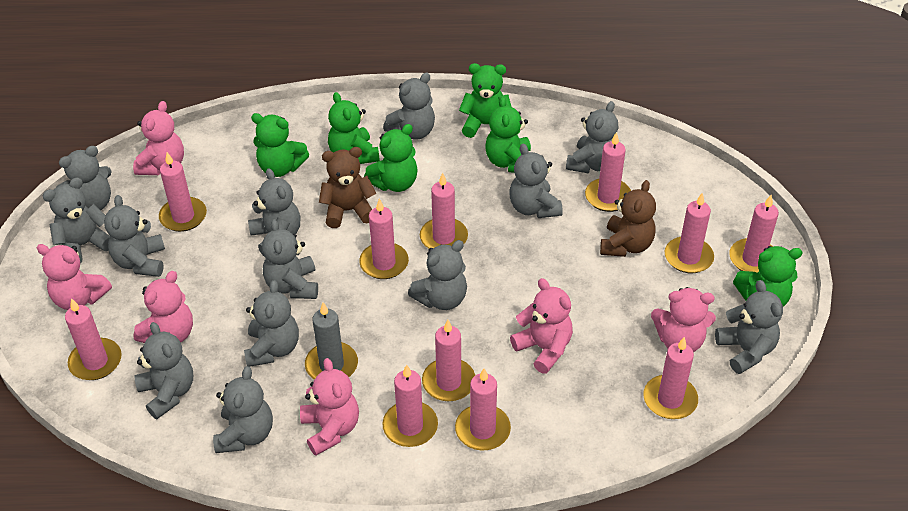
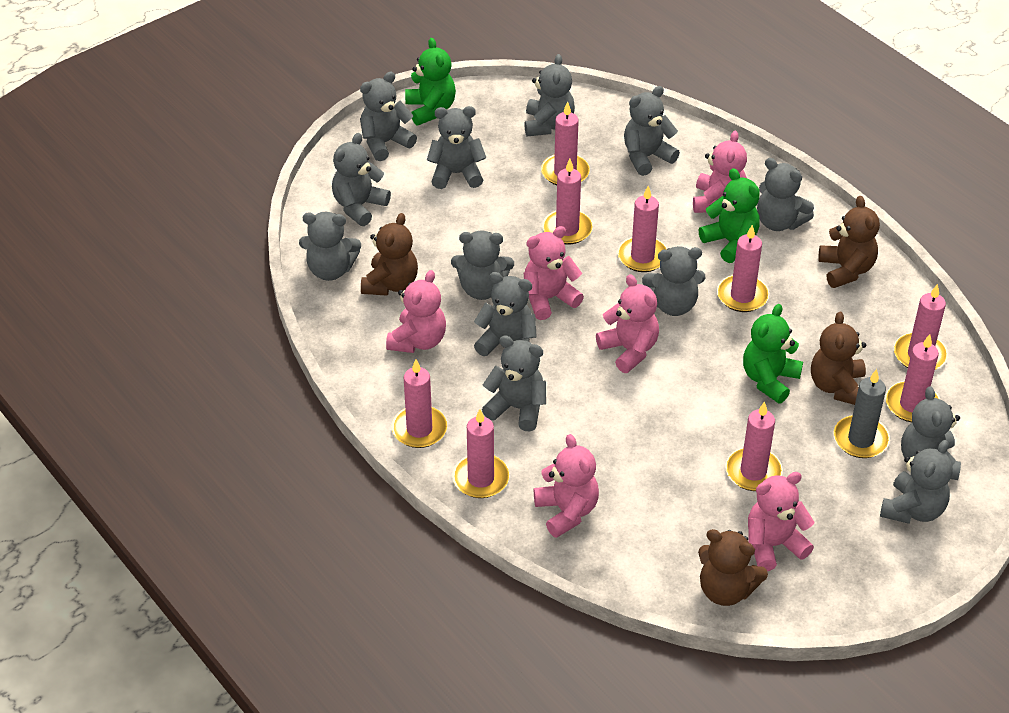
brown teddy bear: 2 -> 4
green teddy bear: 6 -> 3
pink candle: 11 -> 9

